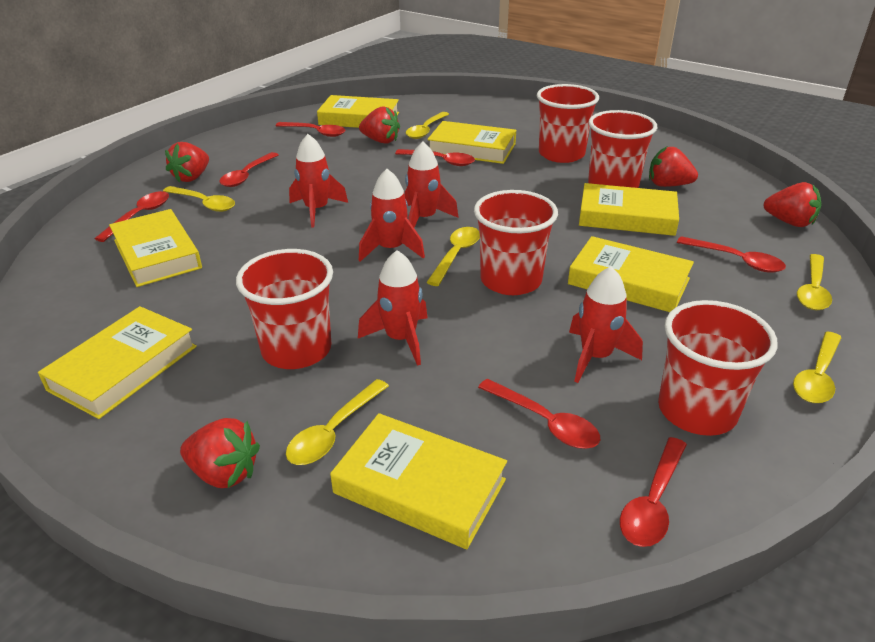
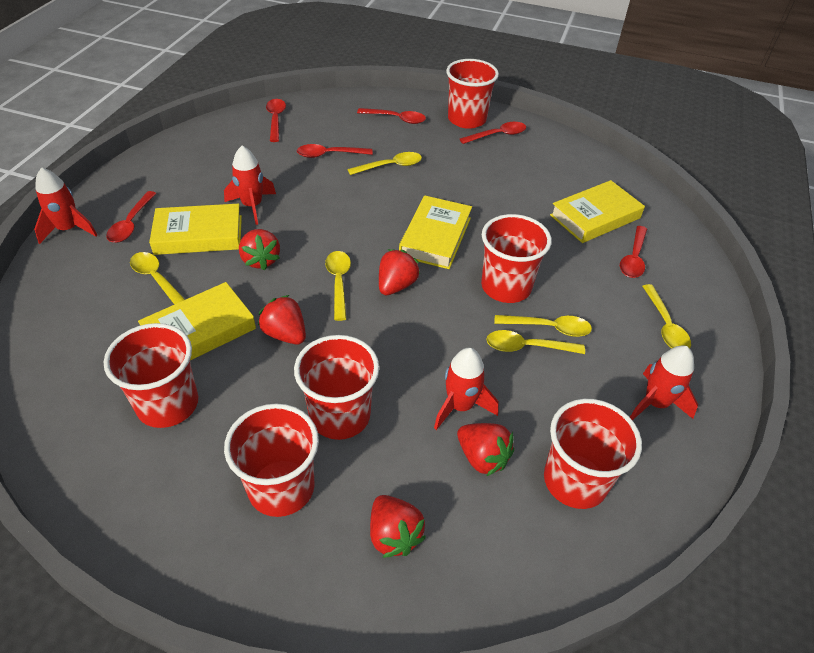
red cup: 5 -> 6
red rocket: 5 -> 4
red spoon: 7 -> 6
yellow book: 7 -> 4

